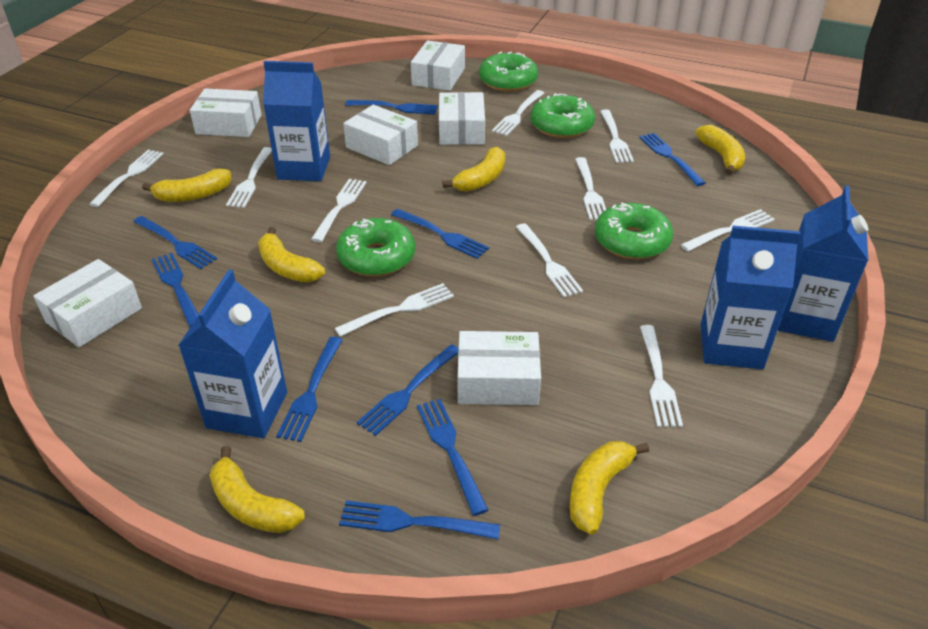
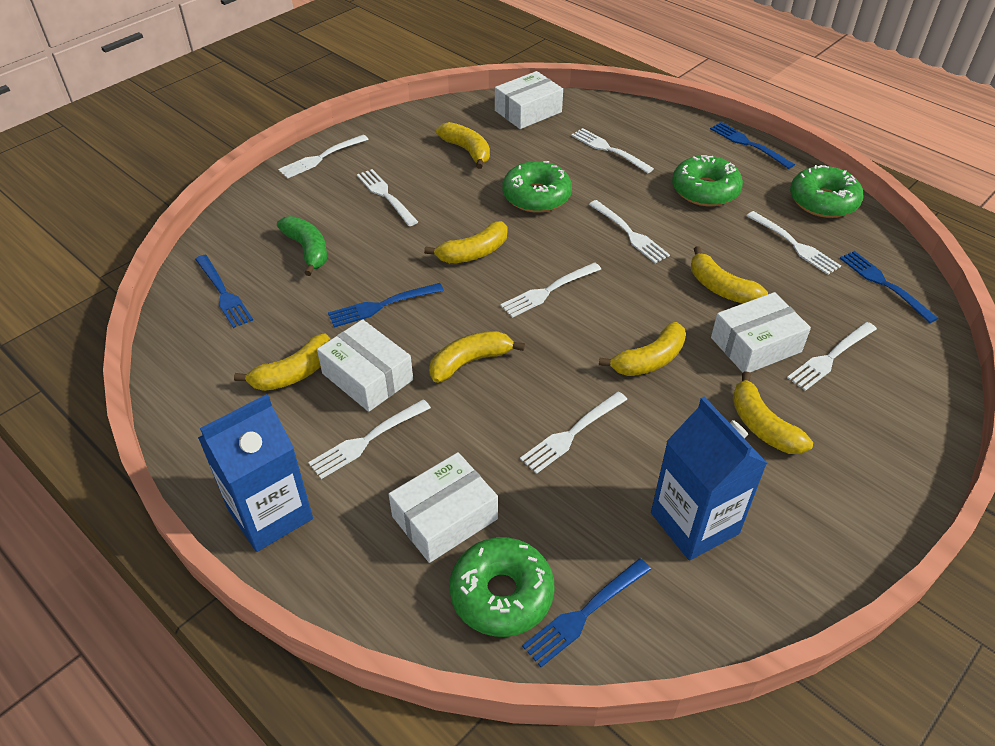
blue carton: 4 -> 2
blue fork: 9 -> 5
green banana: 0 -> 1
white box: 6 -> 4
white fork: 10 -> 9
yellow banana: 6 -> 7

